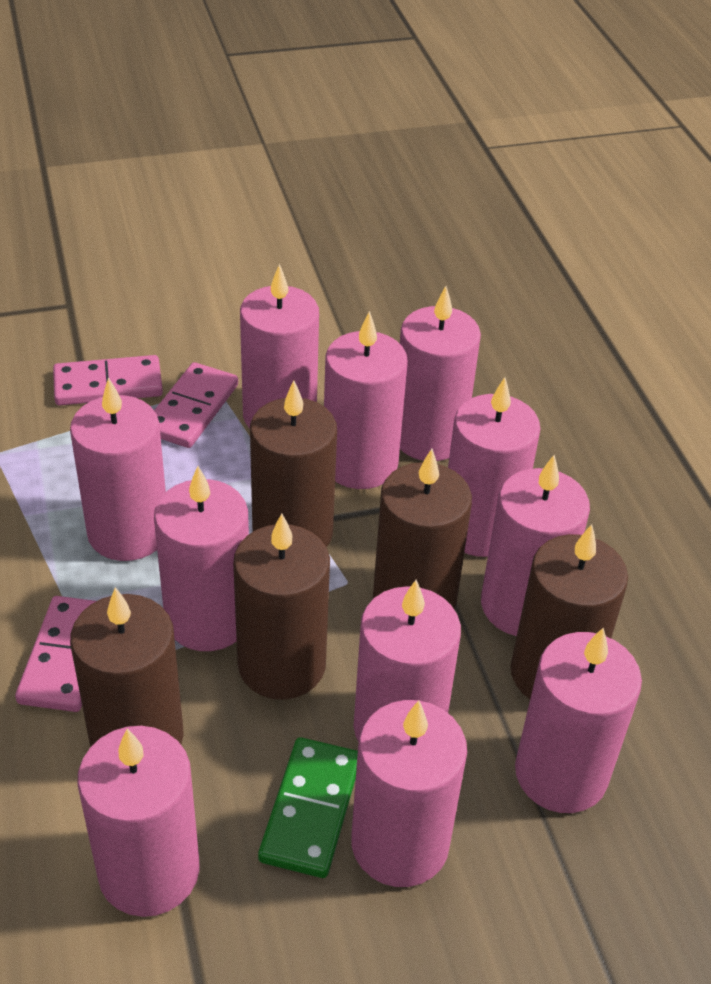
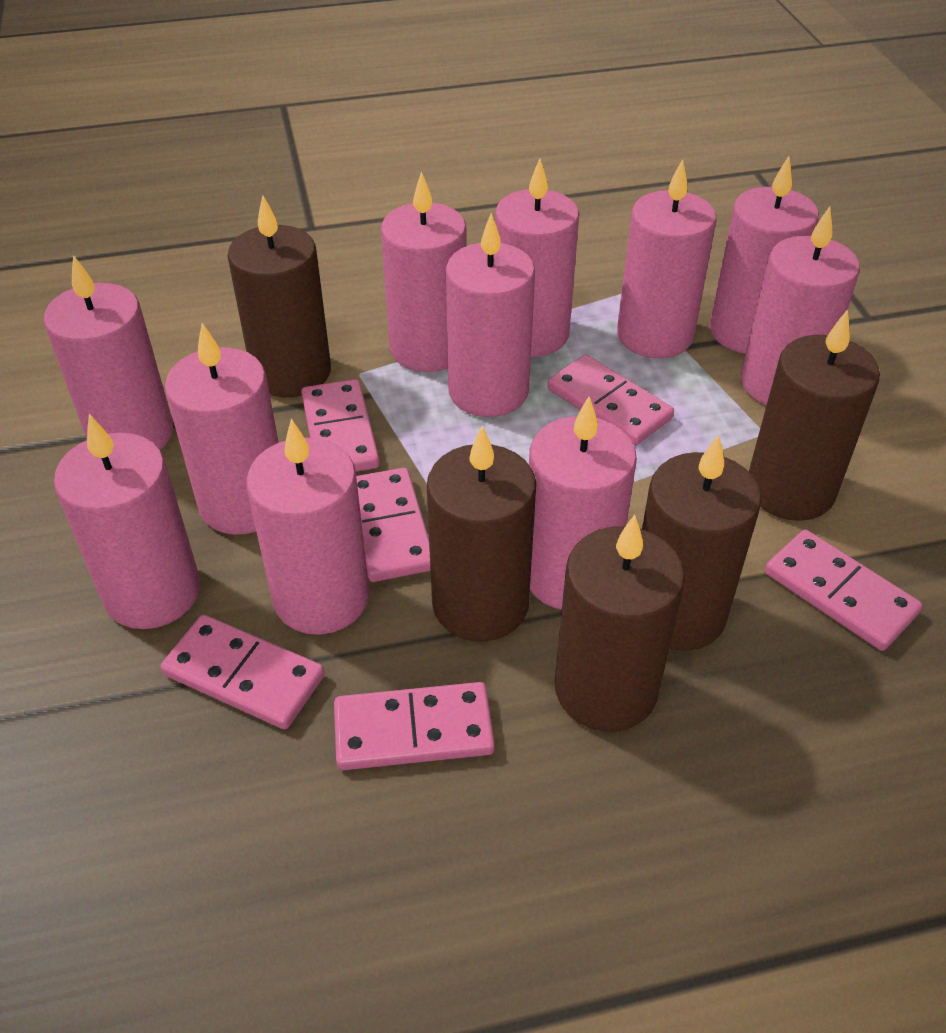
green domino: 1 -> 0
pink domino: 3 -> 6

